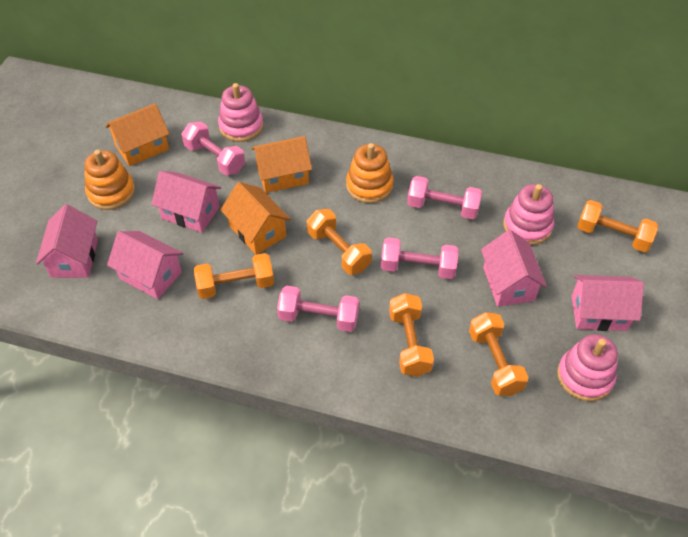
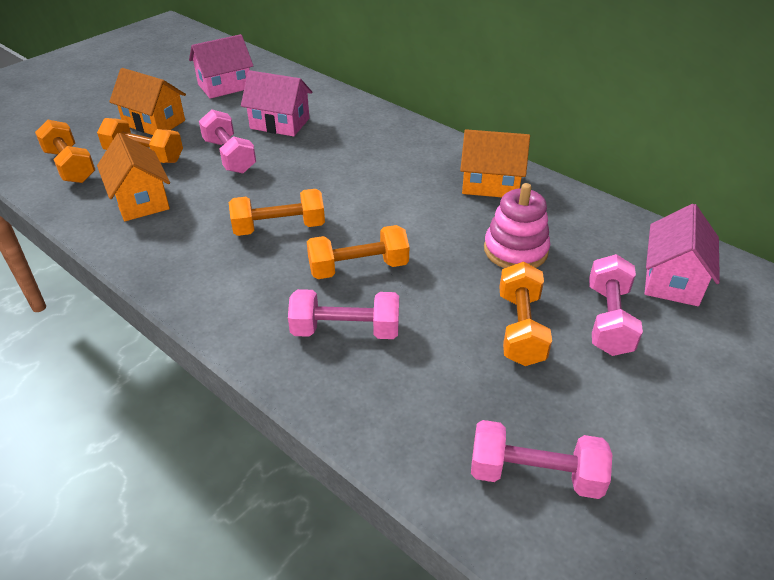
orange stacking toy: 2 -> 0
pink house: 5 -> 3
pink stacking toy: 3 -> 1

